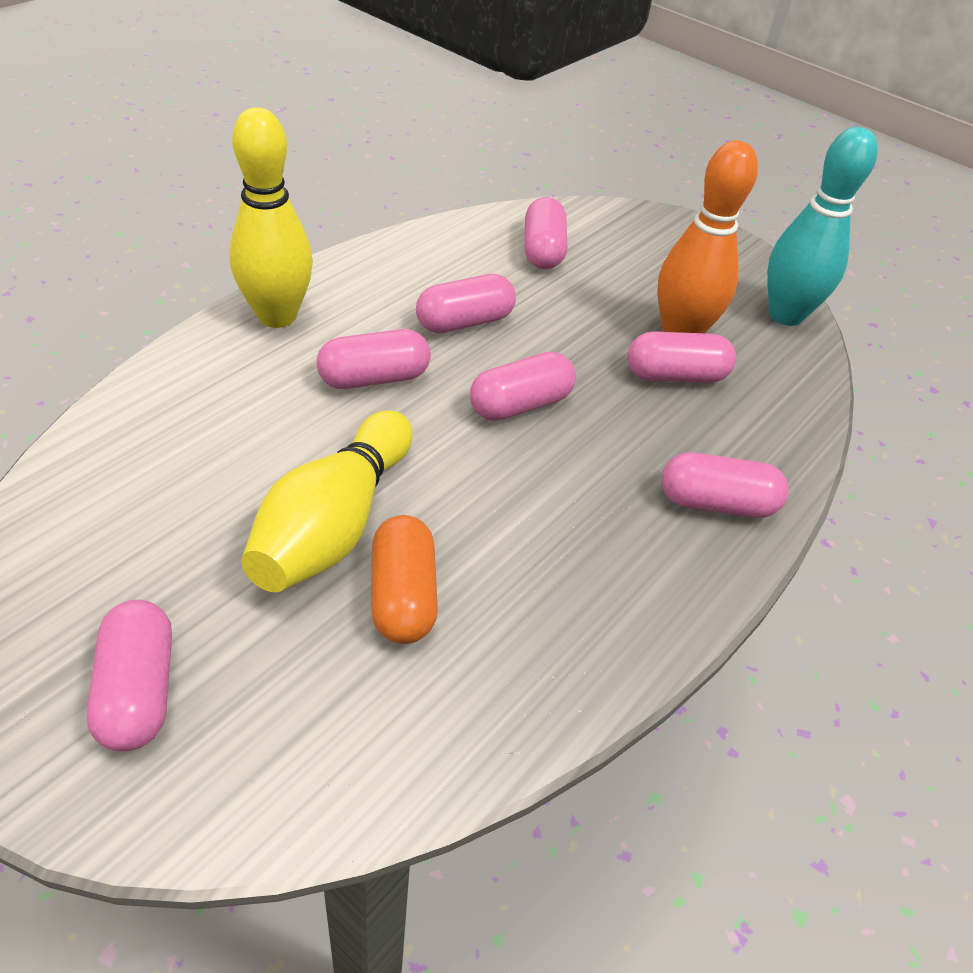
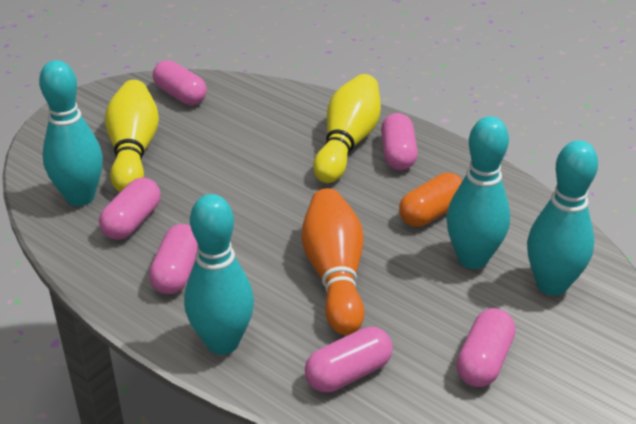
pink capsule: 7 -> 6
turquoise bowling pin: 1 -> 4

